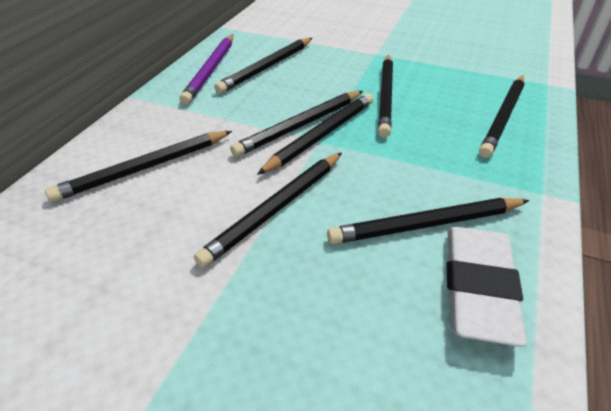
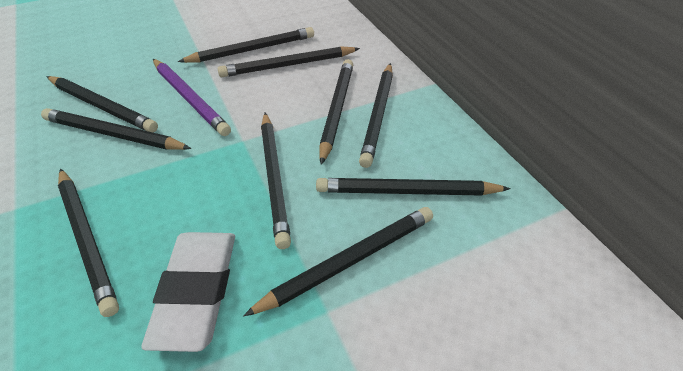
black pencil: 8 -> 10

